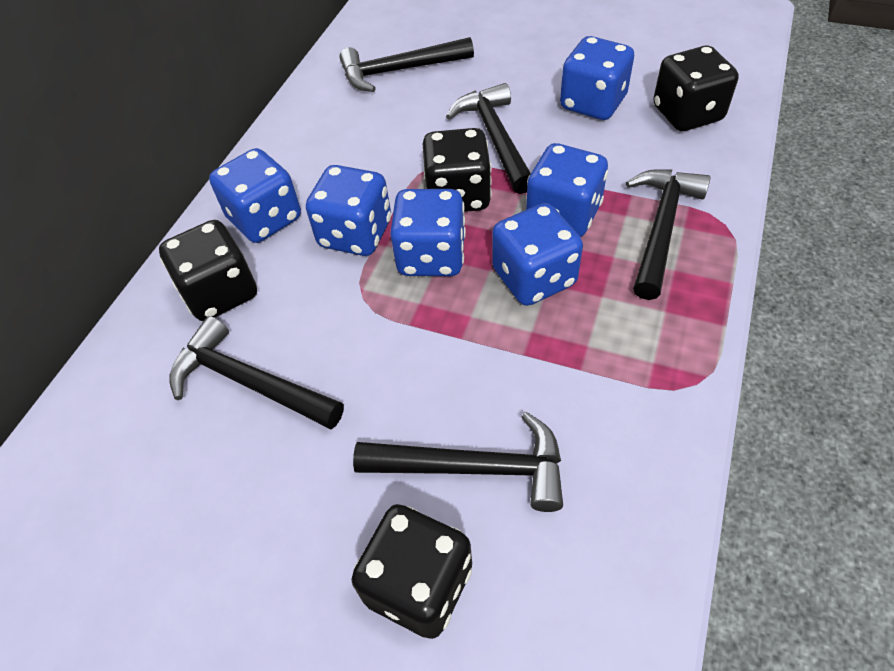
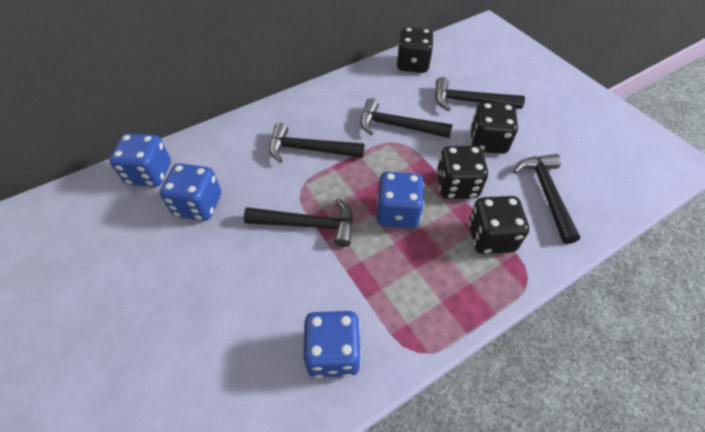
blue dice: 6 -> 4

